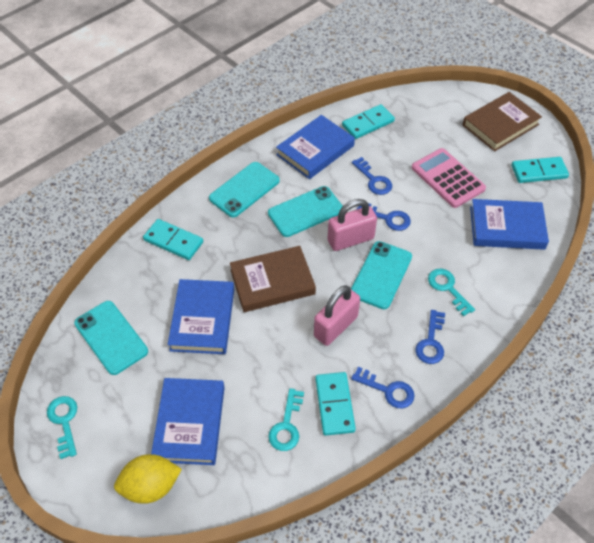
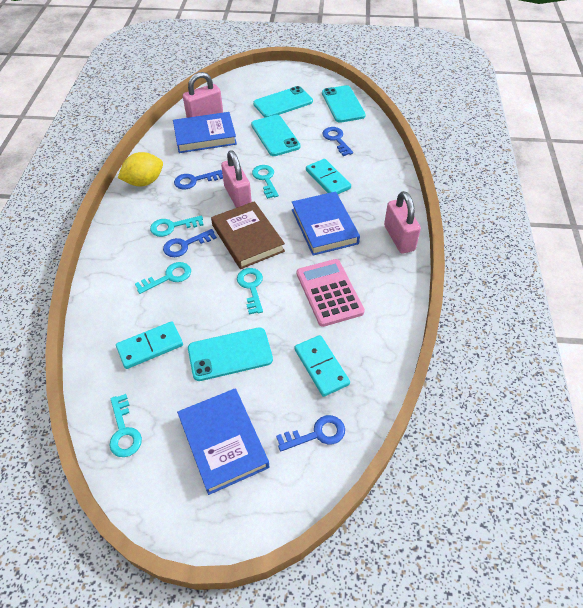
blue book: 4 -> 3
brown book: 2 -> 1
pink padlock: 2 -> 3
turquoise domino: 4 -> 3
turquoise key: 3 -> 5

